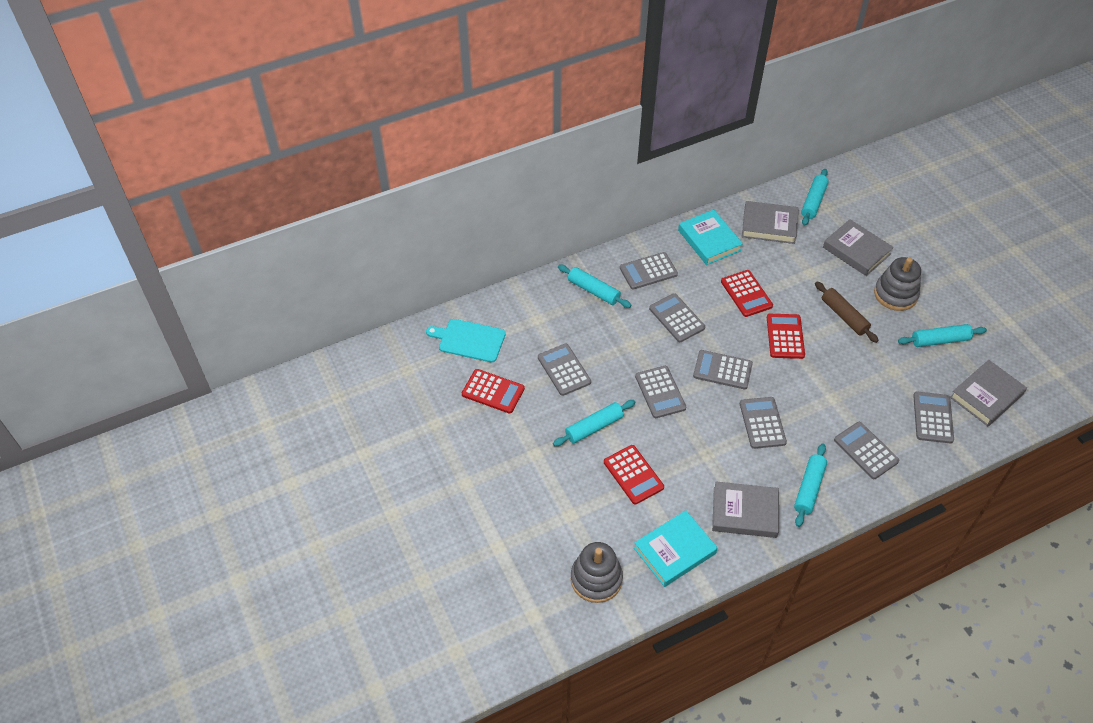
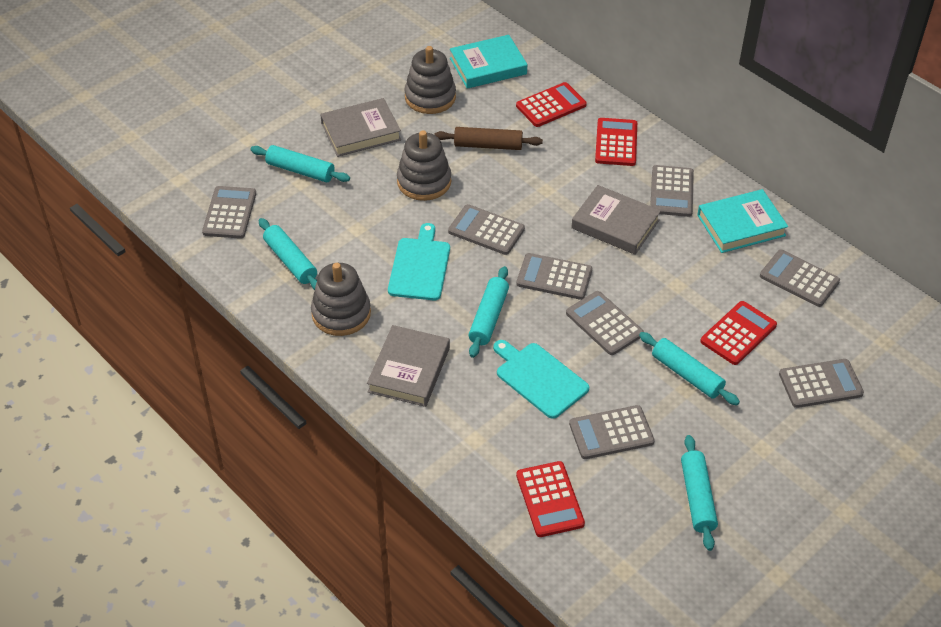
grey book: 4 -> 3
grey stacking toy: 2 -> 3
turquoise cutting board: 1 -> 2

